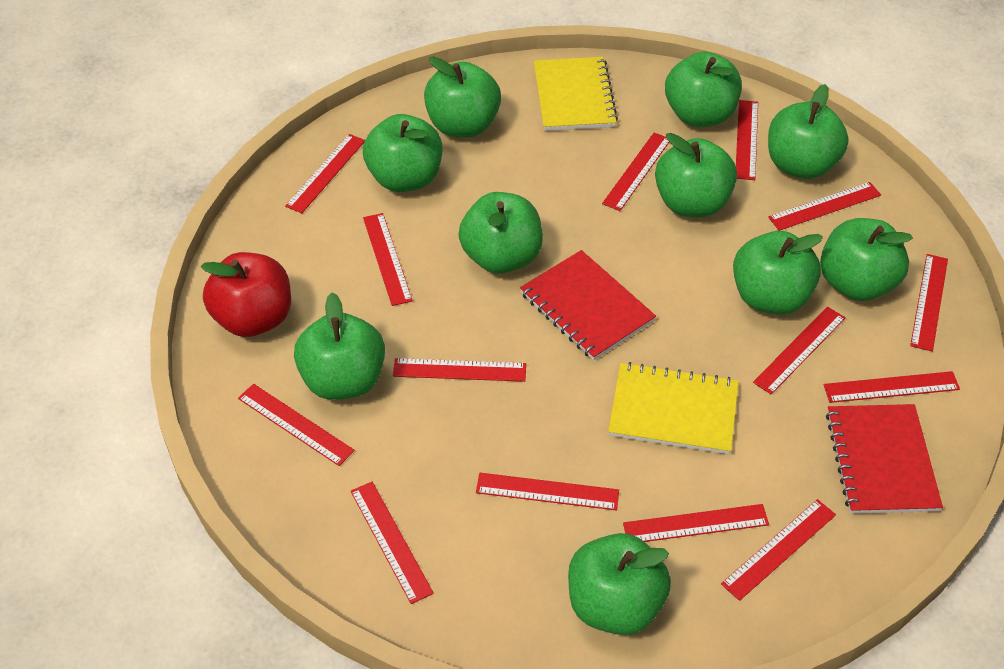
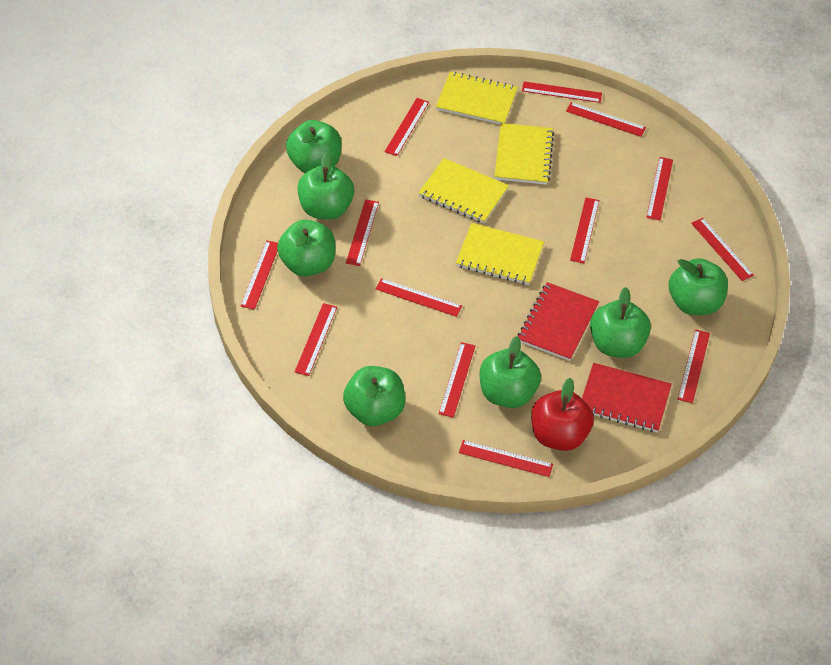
green apple: 10 -> 7
red ruler: 14 -> 13
yellow notebook: 2 -> 4

